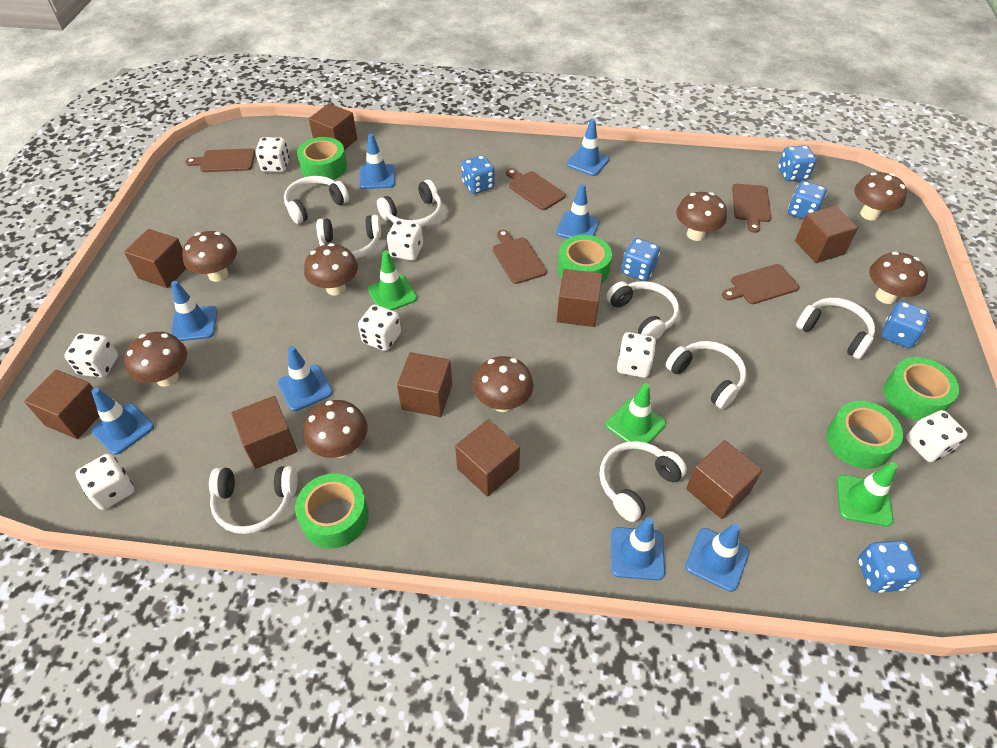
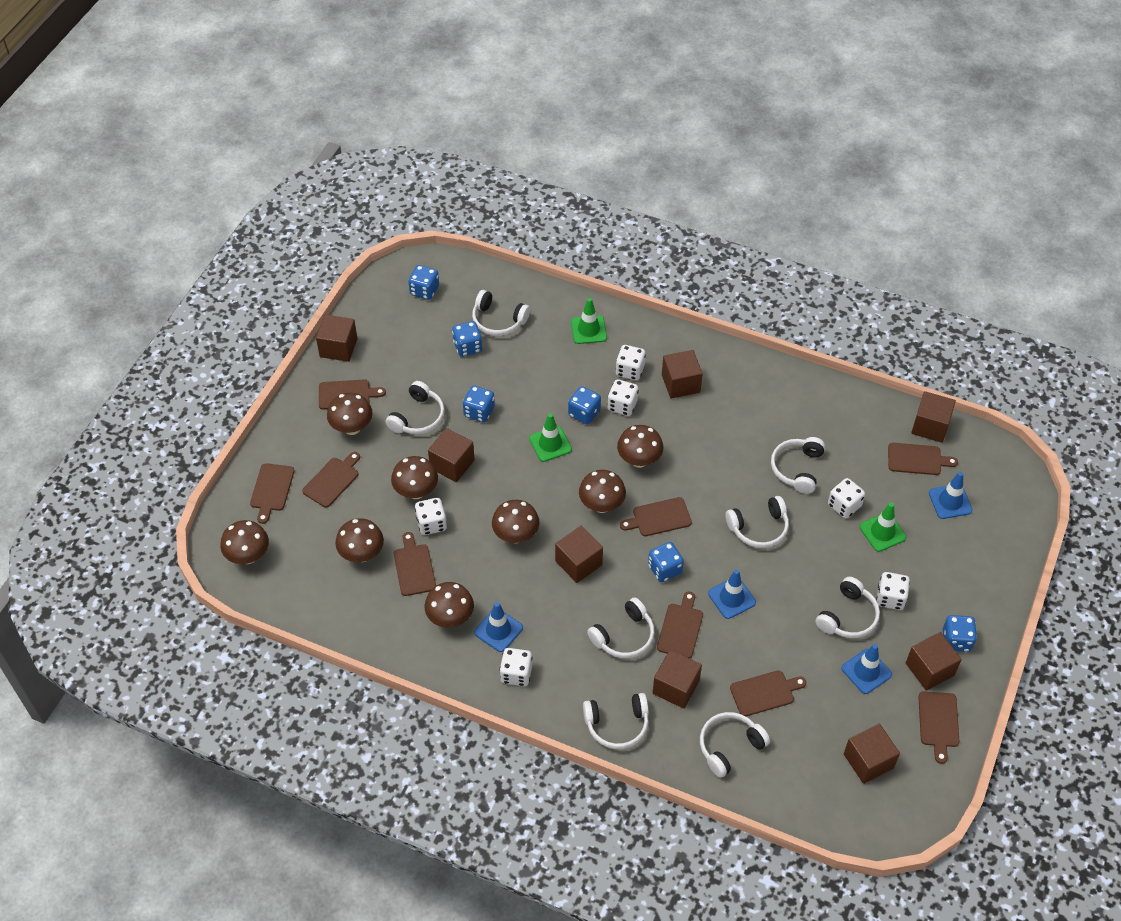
blue traffic cone: 8 -> 4
brown cube: 9 -> 8
brown cutting board: 5 -> 9
green tape: 5 -> 0
white dice: 7 -> 6

